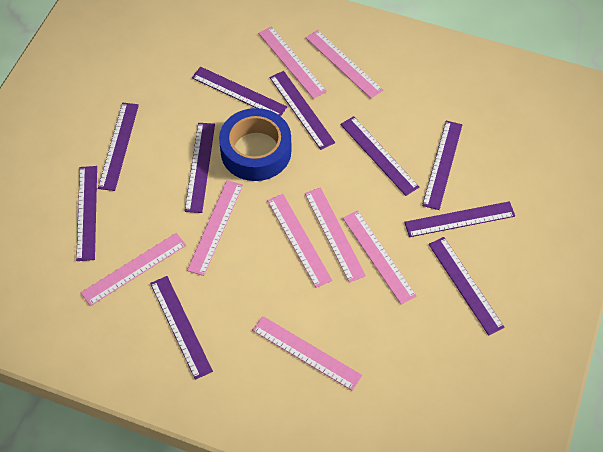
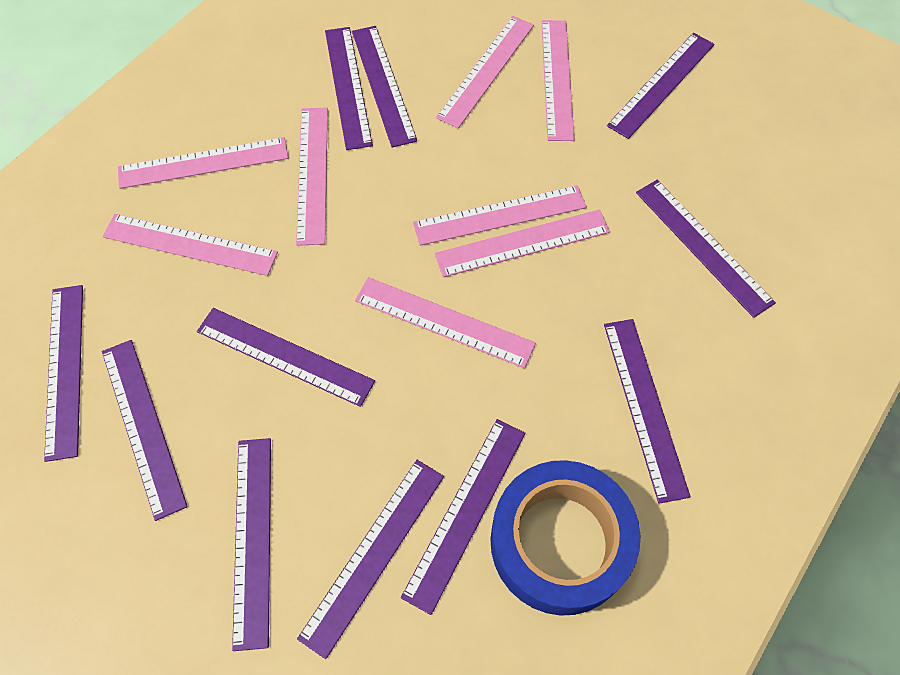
purple ruler: 10 -> 11

